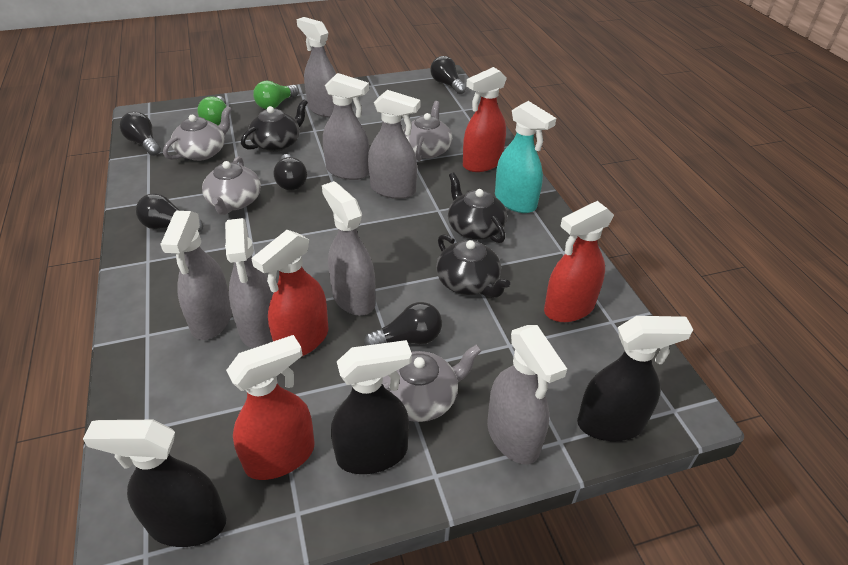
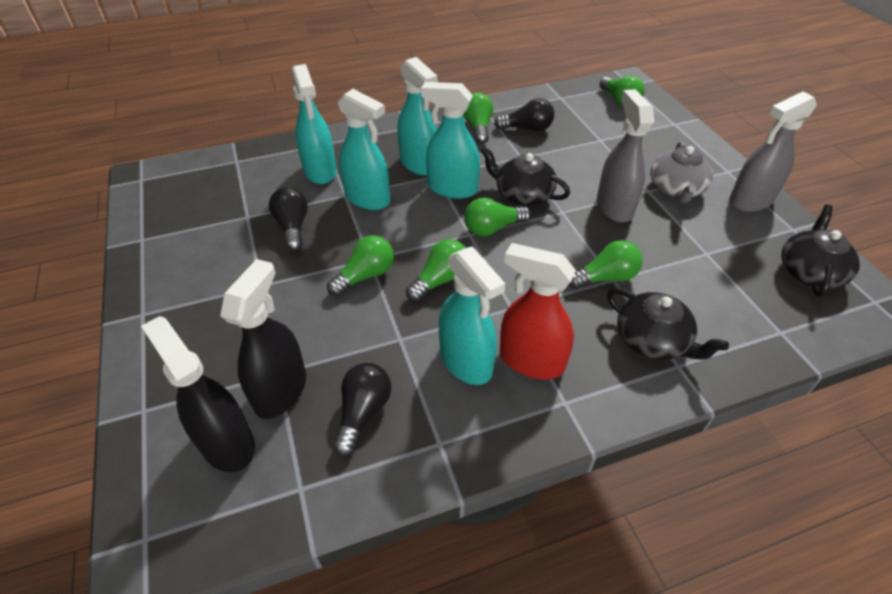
black light bulb: 5 -> 3
black spray bottle: 3 -> 2
green light bulb: 2 -> 6
grey spray bottle: 7 -> 2
grey teapot: 4 -> 1
red spray bottle: 4 -> 1
turquoise spray bottle: 1 -> 5

